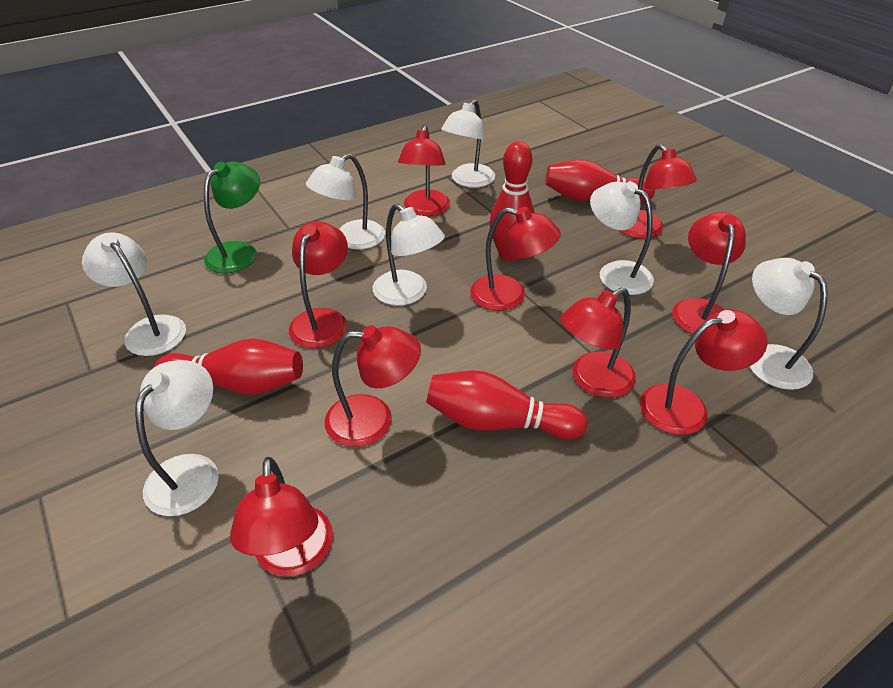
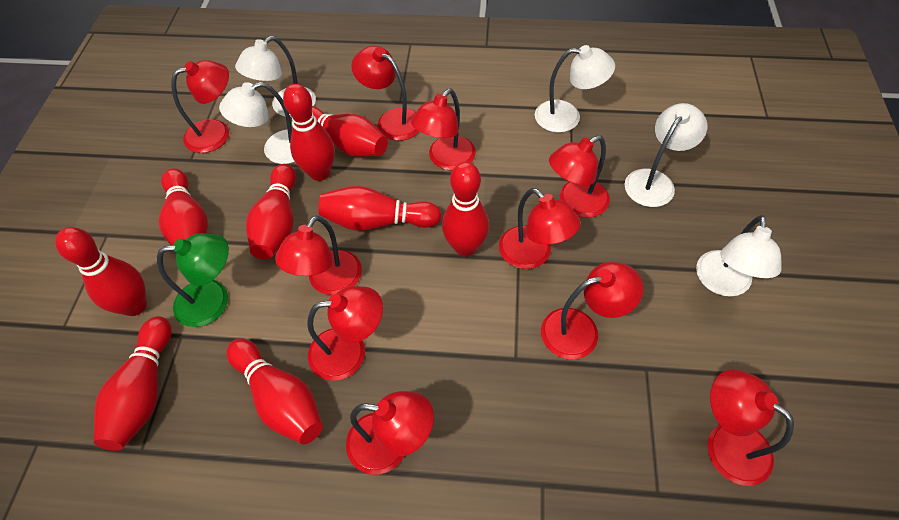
red bowling pin: 4 -> 9
red lamp: 9 -> 10
white lamp: 7 -> 5

